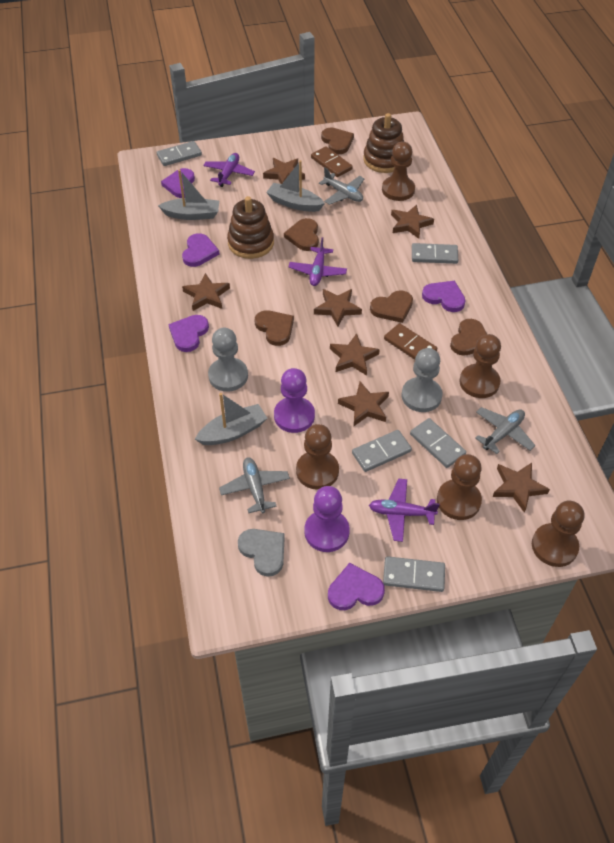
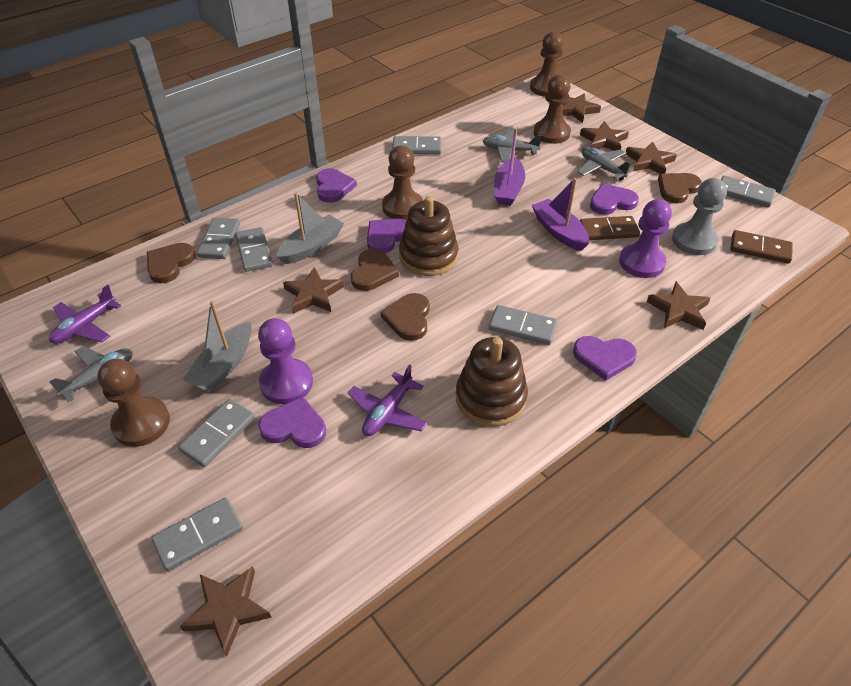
brown heart: 5 -> 4
brown pawn: 5 -> 4
brown star: 7 -> 6
grey boat: 3 -> 2
grey domino: 5 -> 7
grey heart: 1 -> 0
grey pawn: 2 -> 1
purple boat: 0 -> 2
purple plane: 3 -> 2

